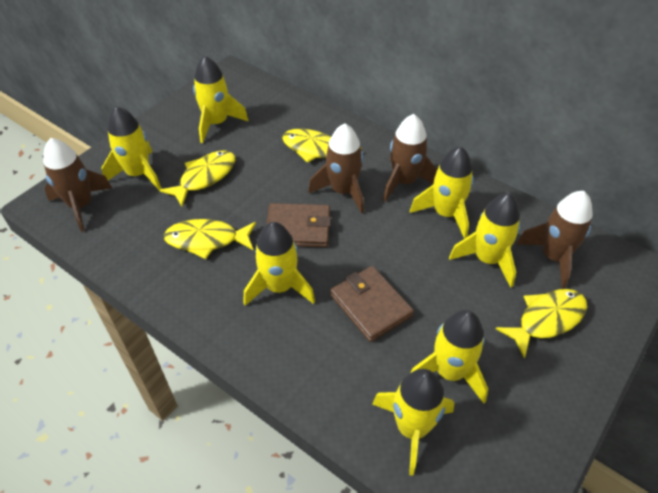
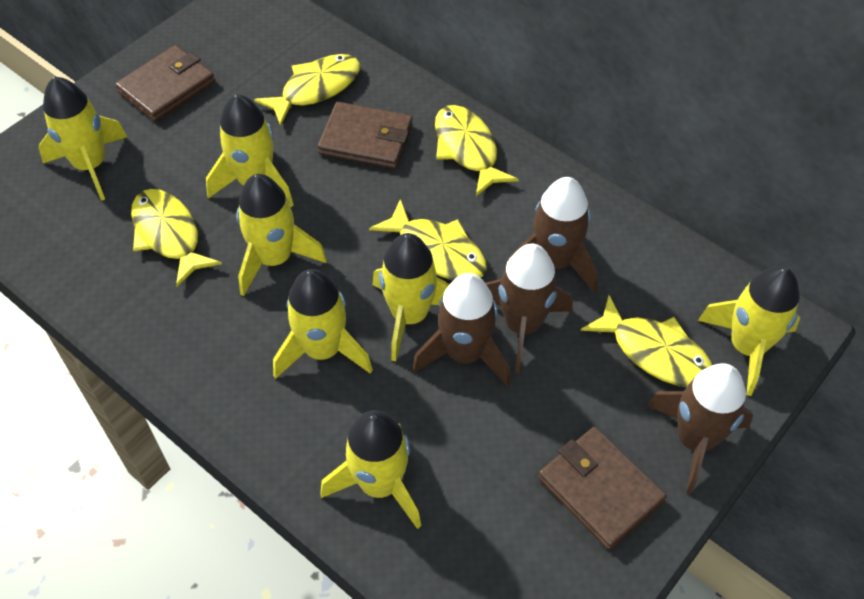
brown wallet: 2 -> 3
yellow fish: 4 -> 5

